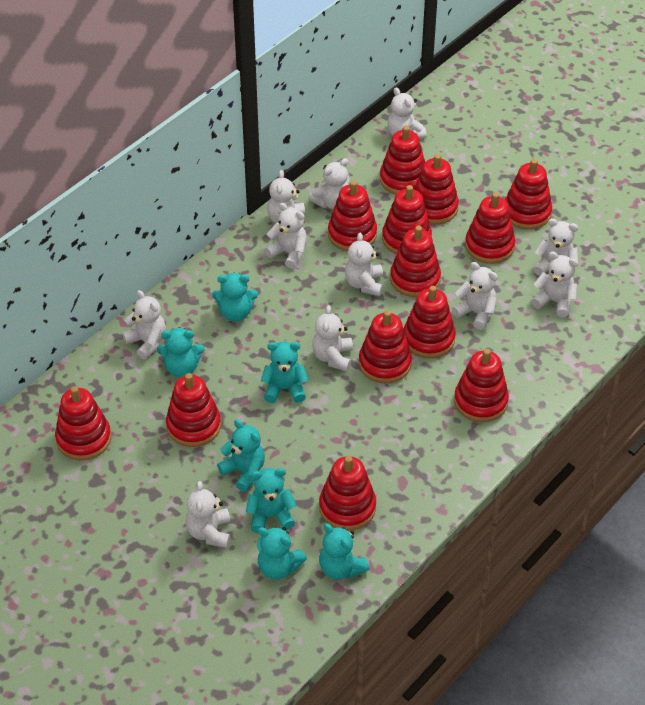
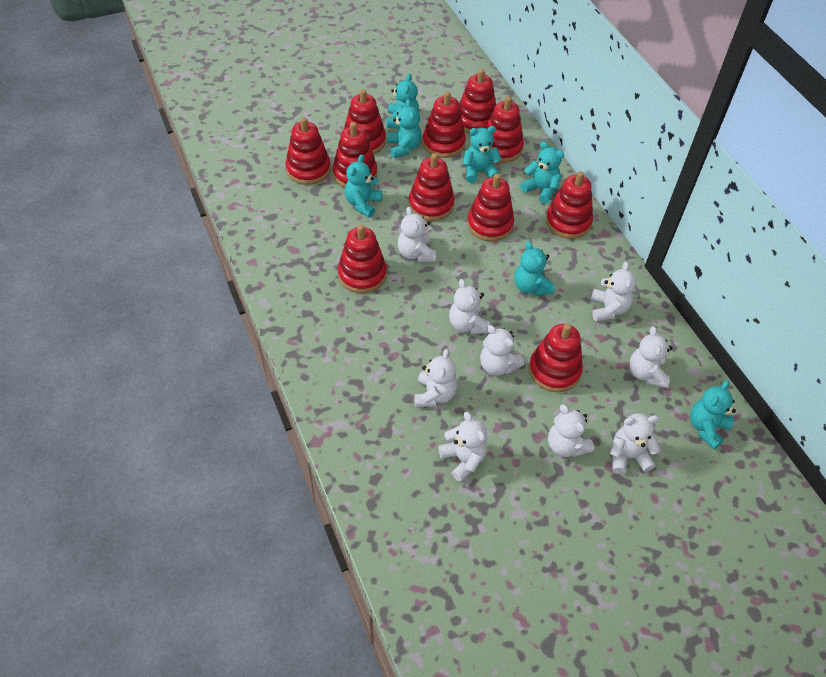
red stacking toy: 13 -> 11
white teddy bear: 11 -> 9

